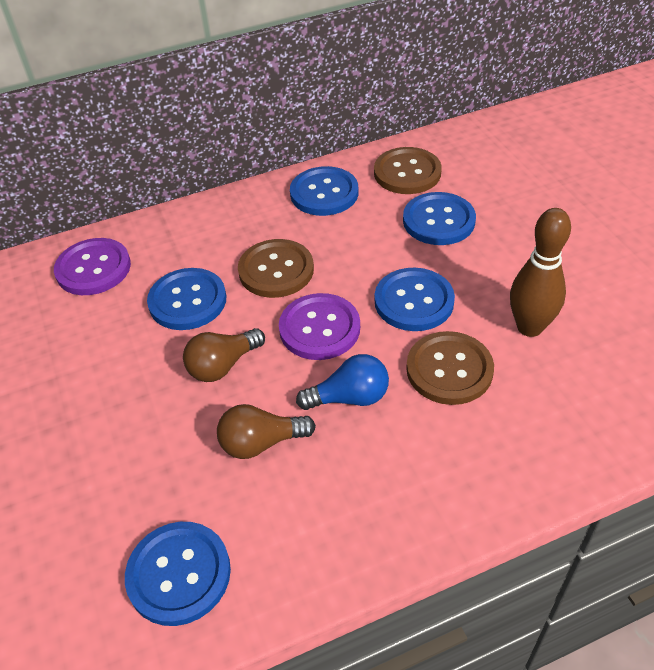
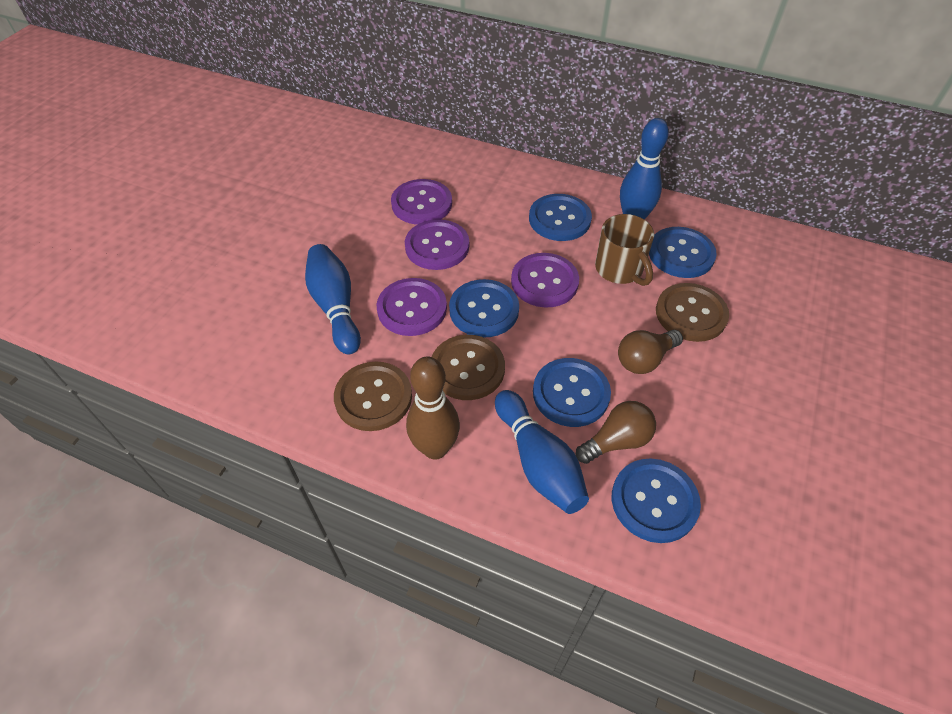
blue bowling pin: 0 -> 3
blue light bulb: 1 -> 0
brown mug: 0 -> 1
purple button: 2 -> 4

